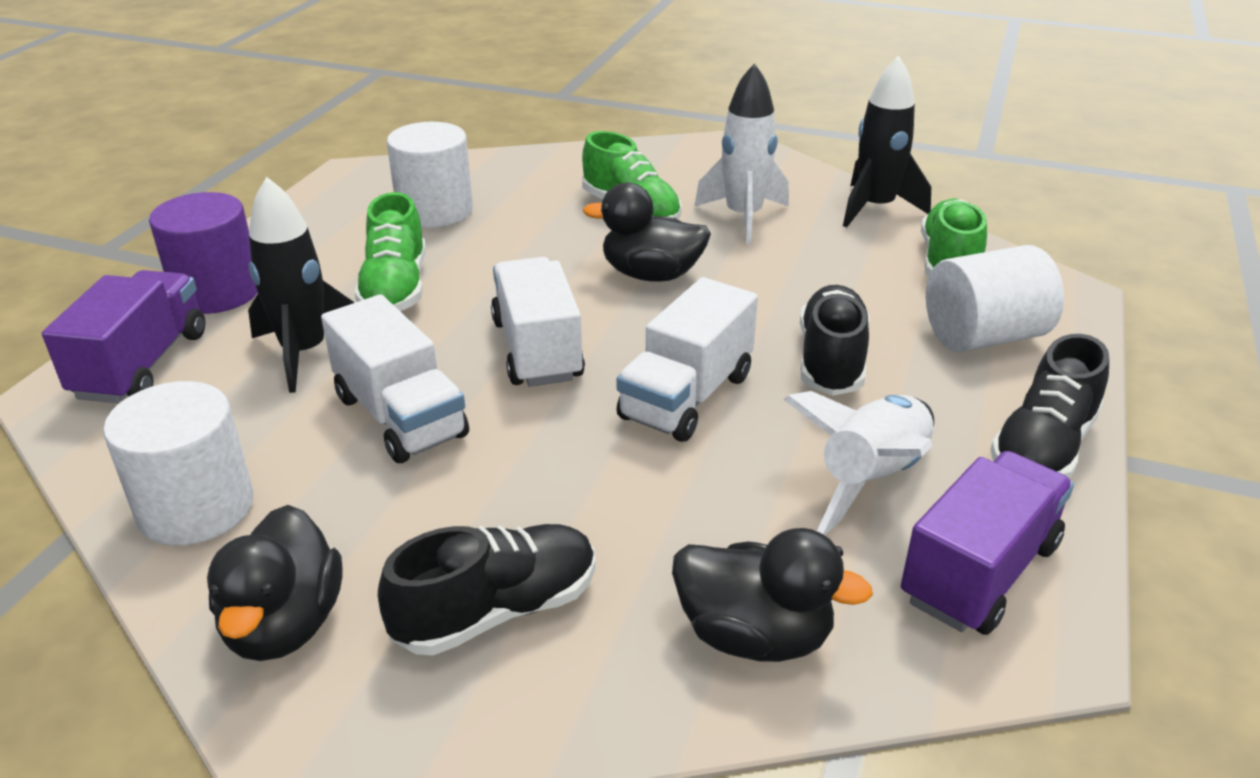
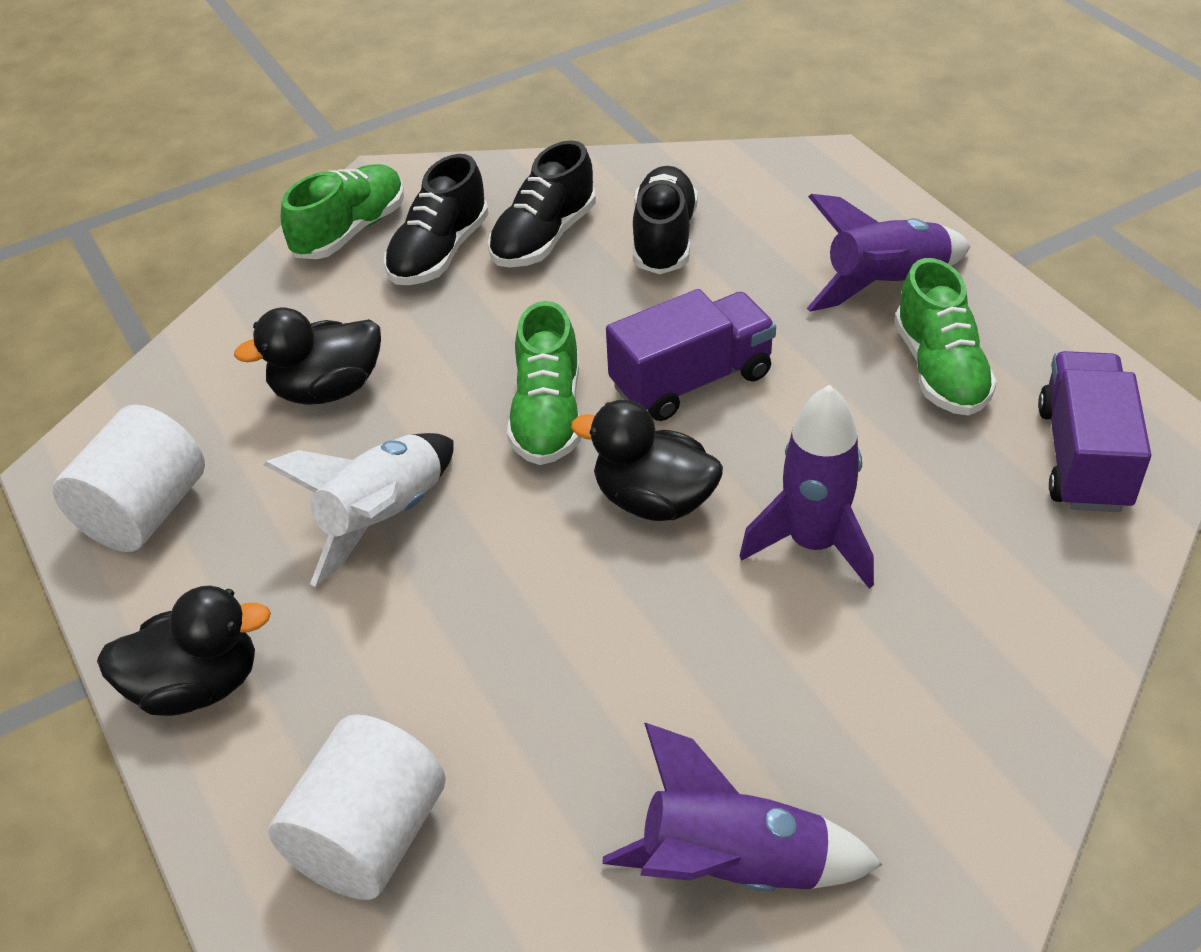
black rocket: 2 -> 0
purple cylinder: 1 -> 0
purple rocket: 0 -> 3
white cylinder: 3 -> 2
white rocket: 2 -> 1
white truck: 3 -> 0

